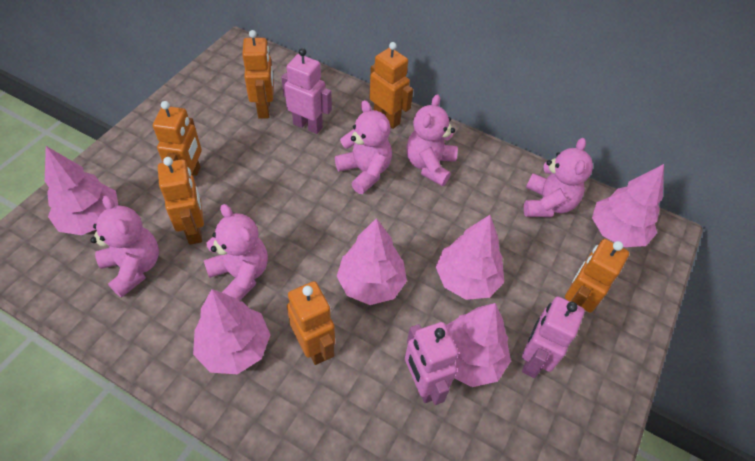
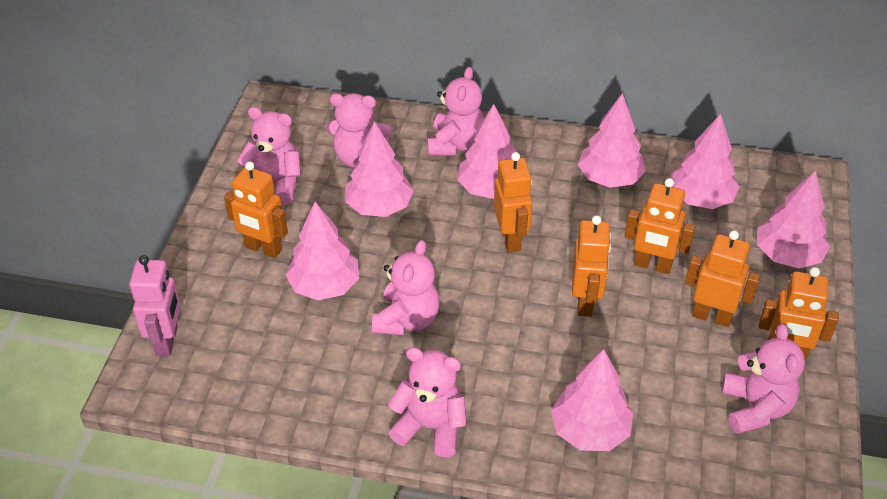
pink robot: 3 -> 1
pink teddy bear: 5 -> 6
pink tree: 6 -> 7

